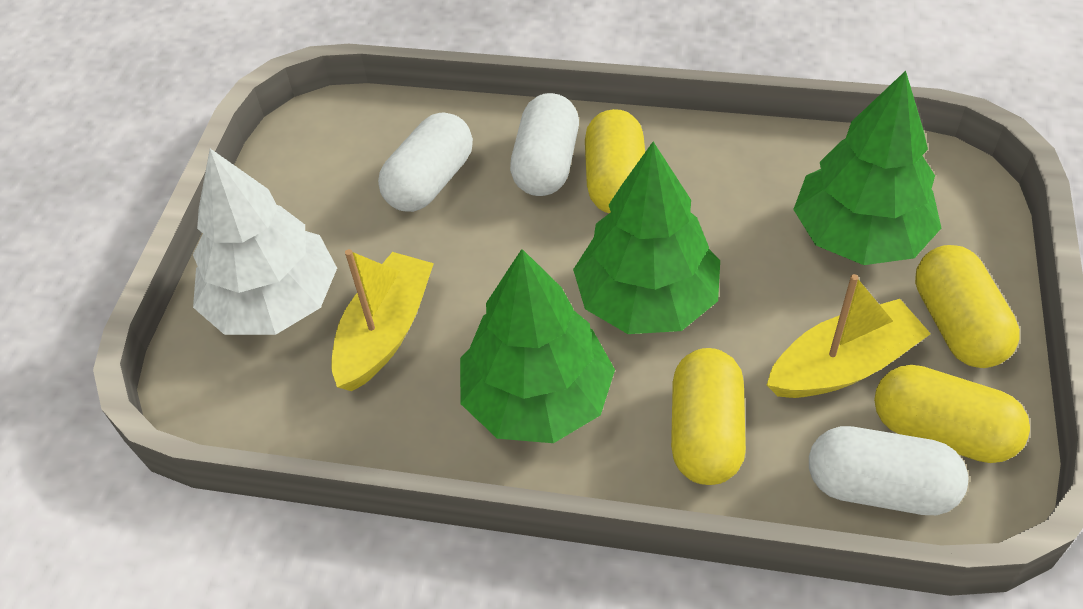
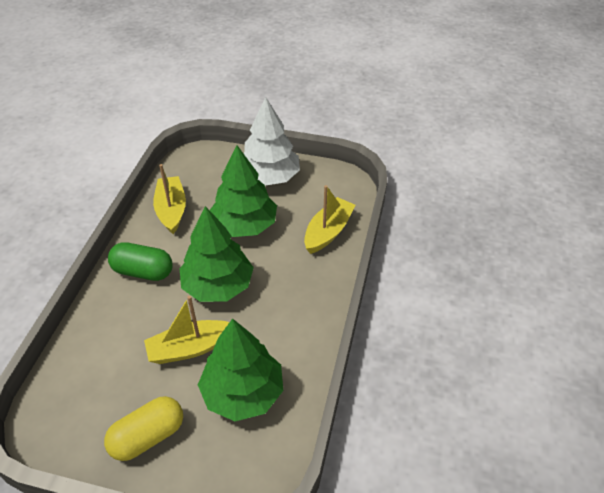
green capsule: 0 -> 1
white capsule: 3 -> 0
yellow boat: 2 -> 3
yellow capsule: 4 -> 1

